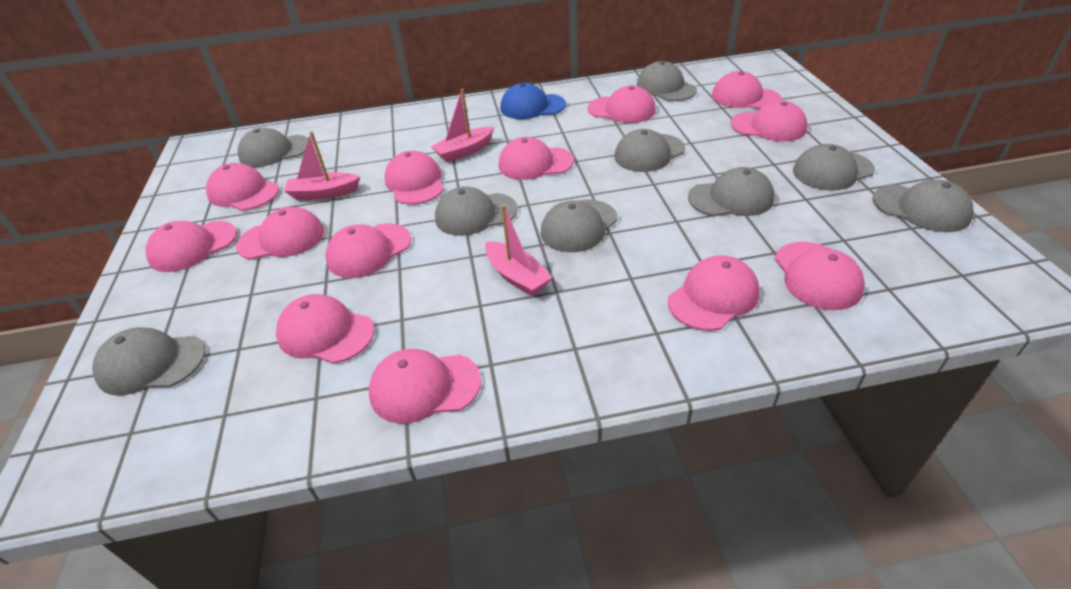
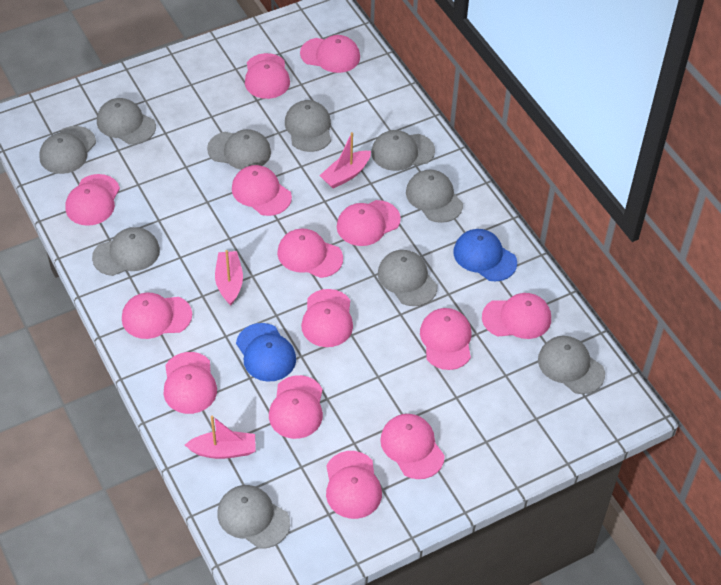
blue cap: 1 -> 2
grey cap: 9 -> 10
pink cap: 13 -> 14

